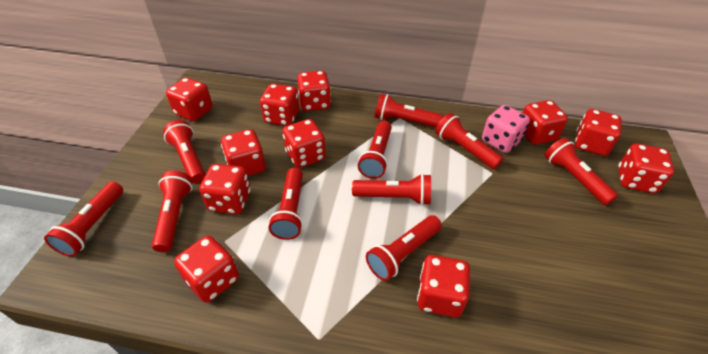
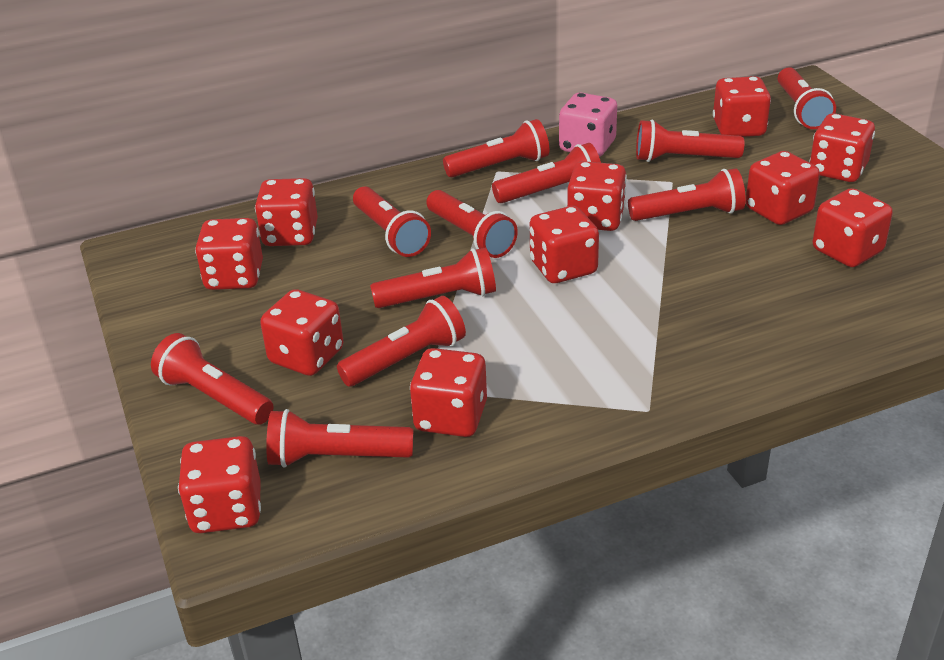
red flashlight: 10 -> 11

